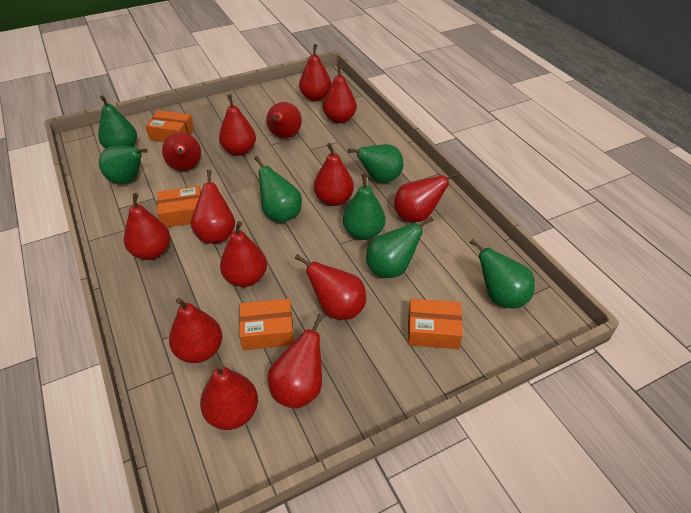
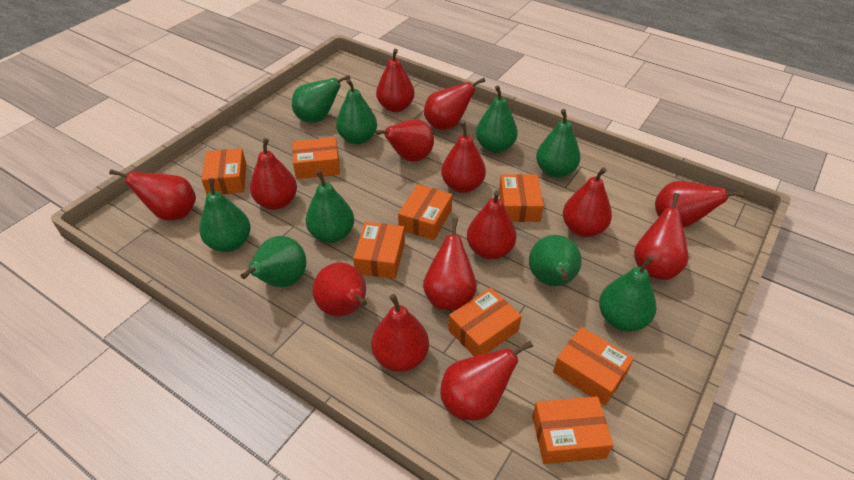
green pear: 7 -> 9
orange box: 4 -> 8

